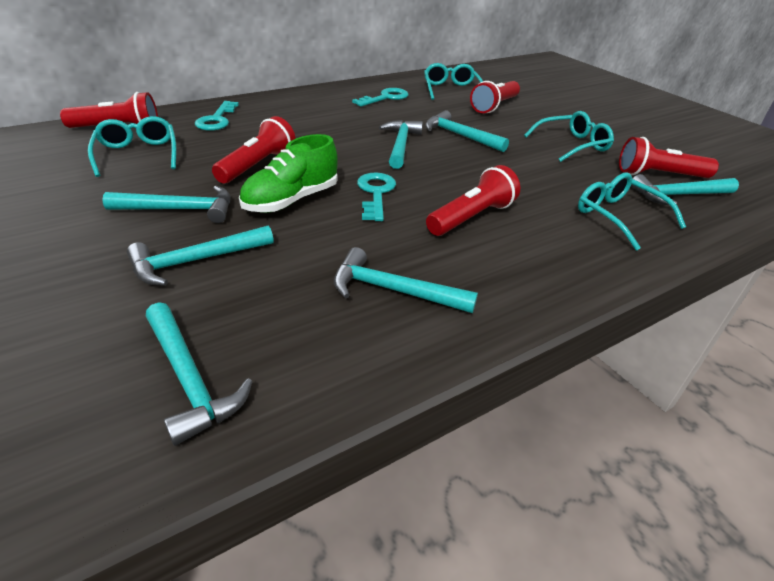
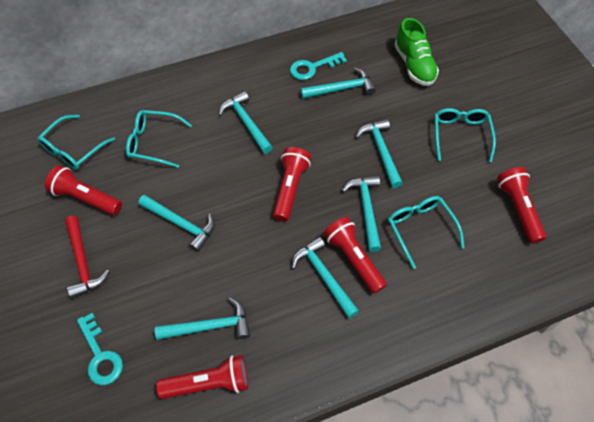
red hammer: 0 -> 1
turquoise key: 3 -> 2

